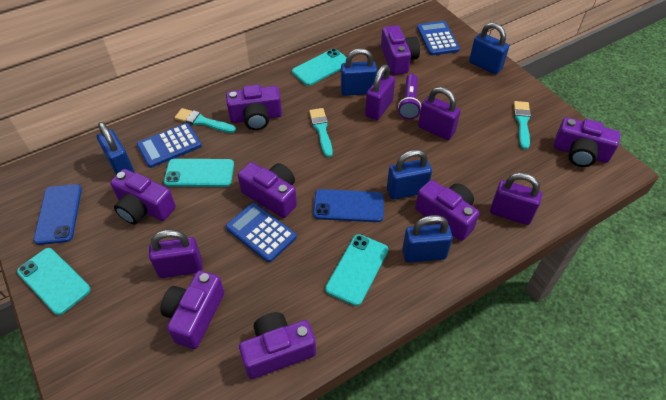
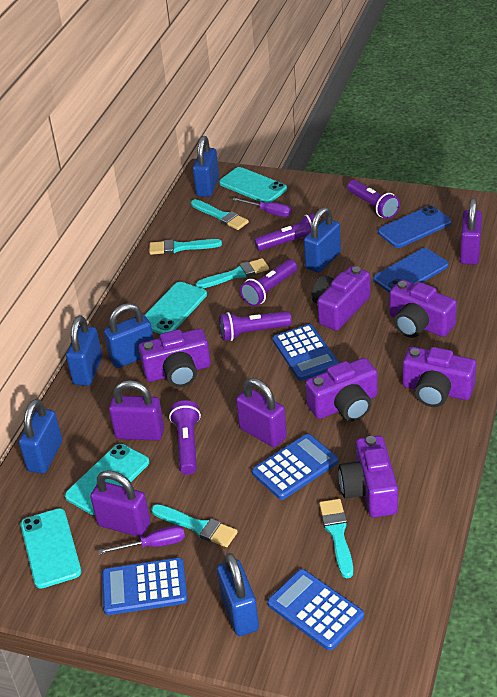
blue calculator: 3 -> 4
blue padlock: 5 -> 6
purple camera: 8 -> 6
purple flashlight: 1 -> 5
purple screwdriver: 0 -> 2
turquoise brush: 3 -> 5

